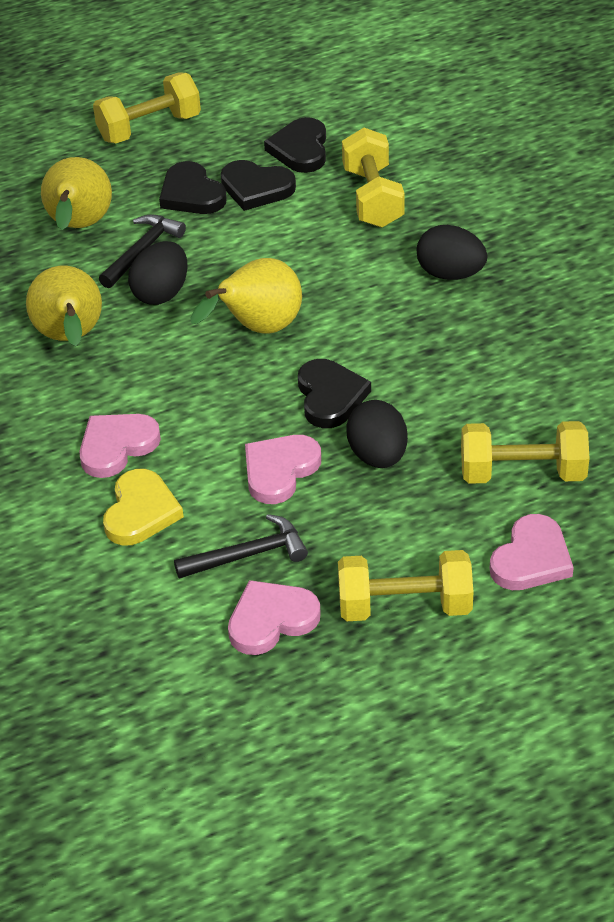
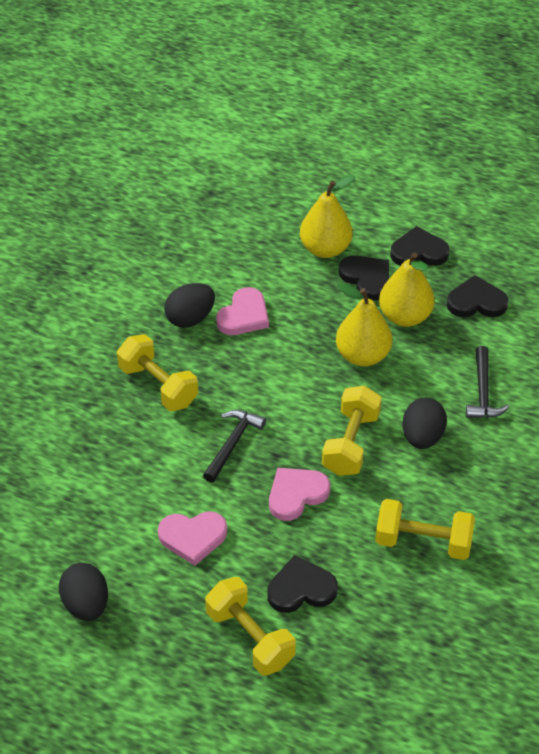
pink heart: 4 -> 3
yellow heart: 1 -> 0

